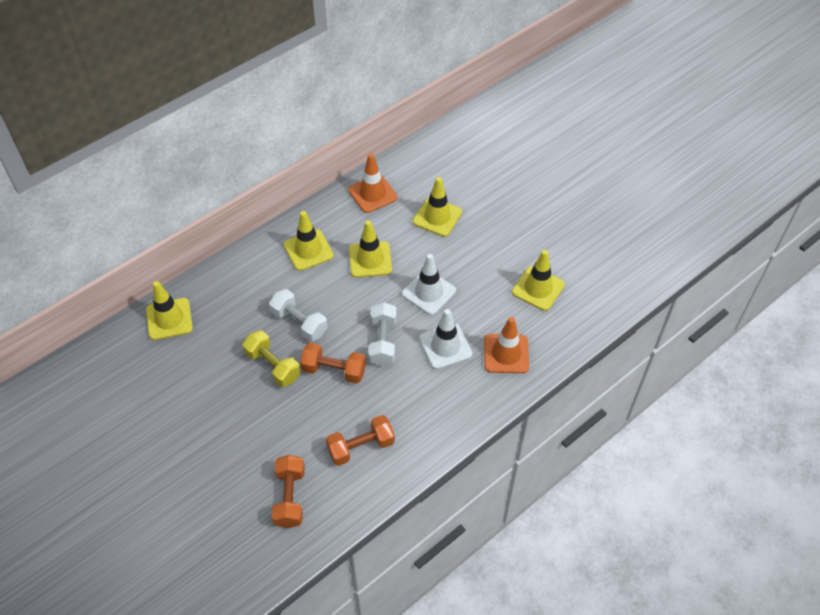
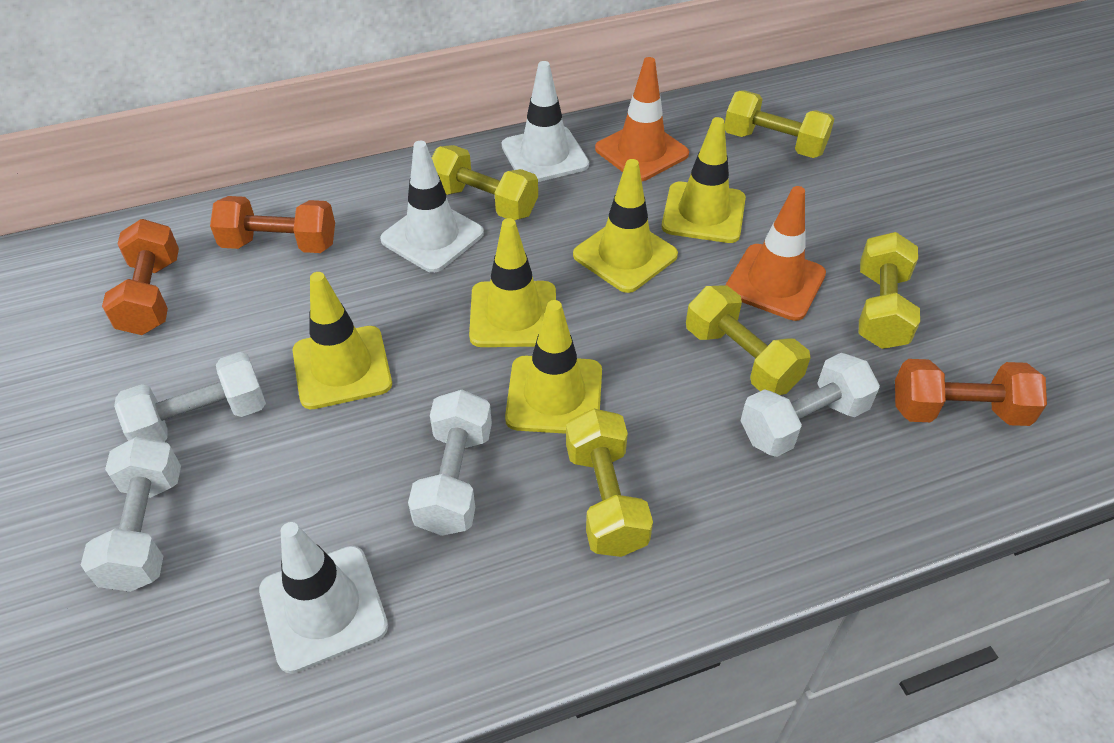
white dumbbell: 2 -> 4
white traffic cone: 2 -> 3
yellow dumbbell: 1 -> 5

